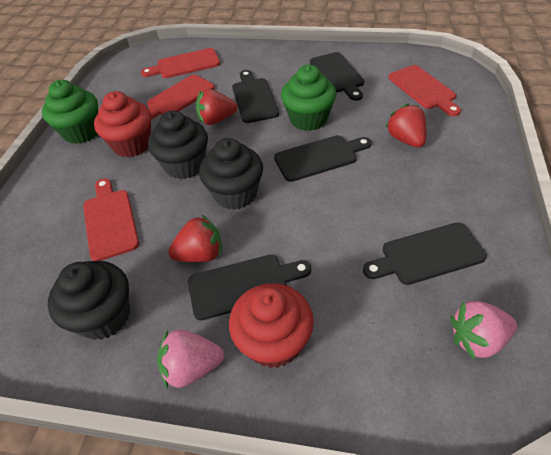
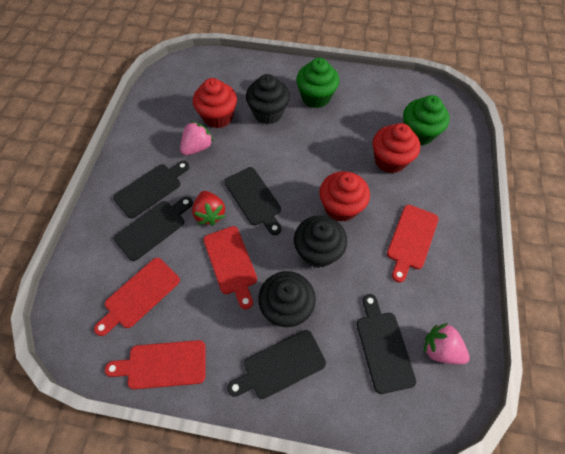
red cupcake: 2 -> 3
red strawberry: 3 -> 1

